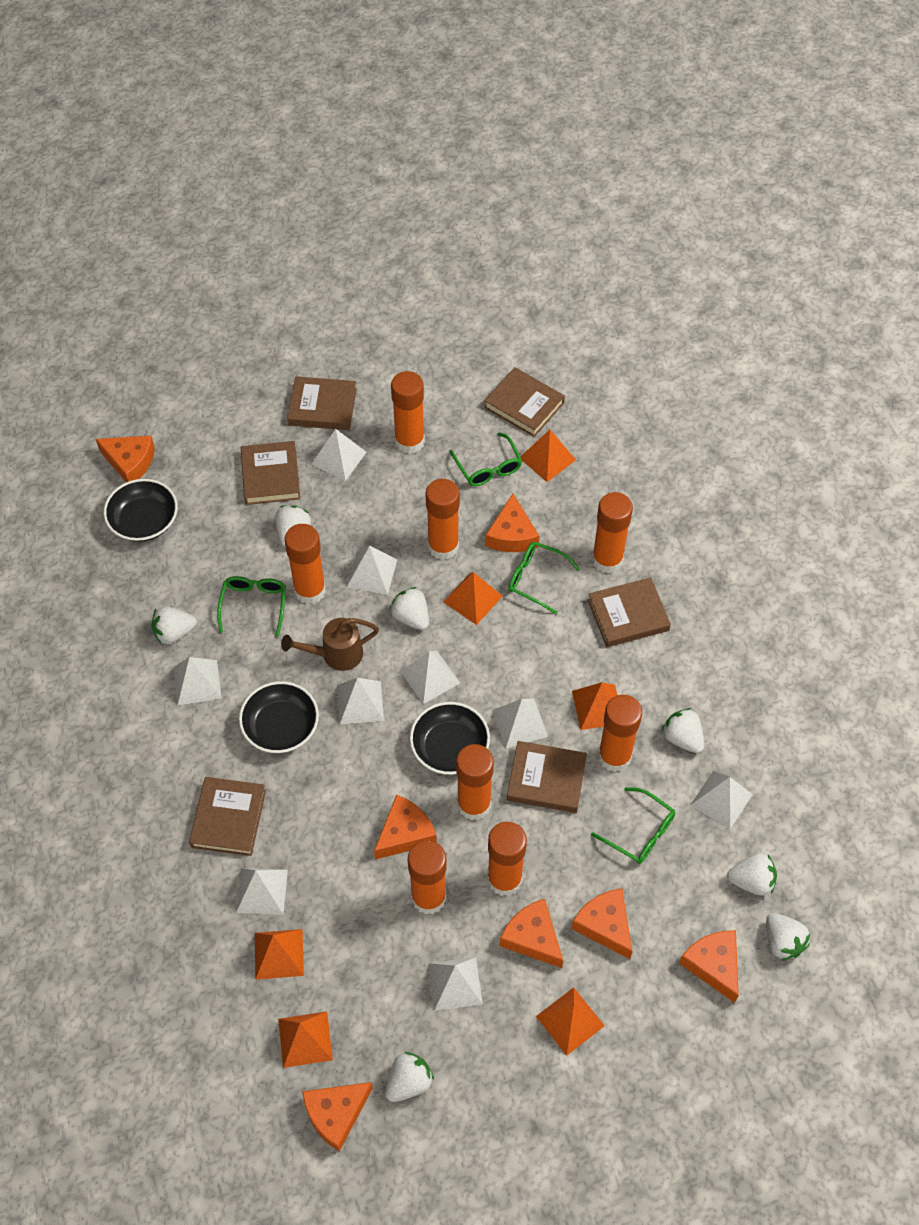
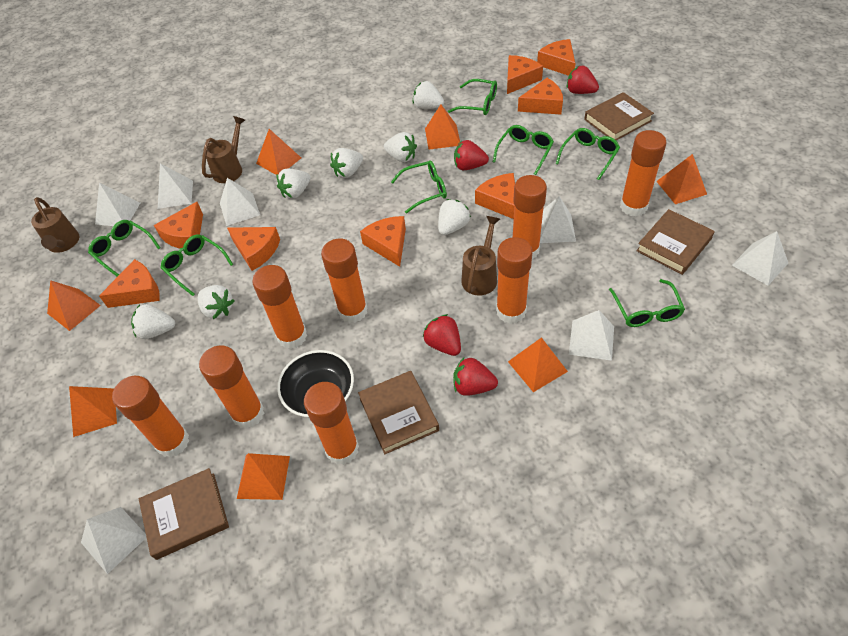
black bowl: 3 -> 1
brown book: 6 -> 4
brown watering can: 1 -> 3
green glasses: 4 -> 7
orange cheese: 7 -> 8
orange pyramid: 6 -> 7
red strawberry: 0 -> 4
white pyramid: 9 -> 7

